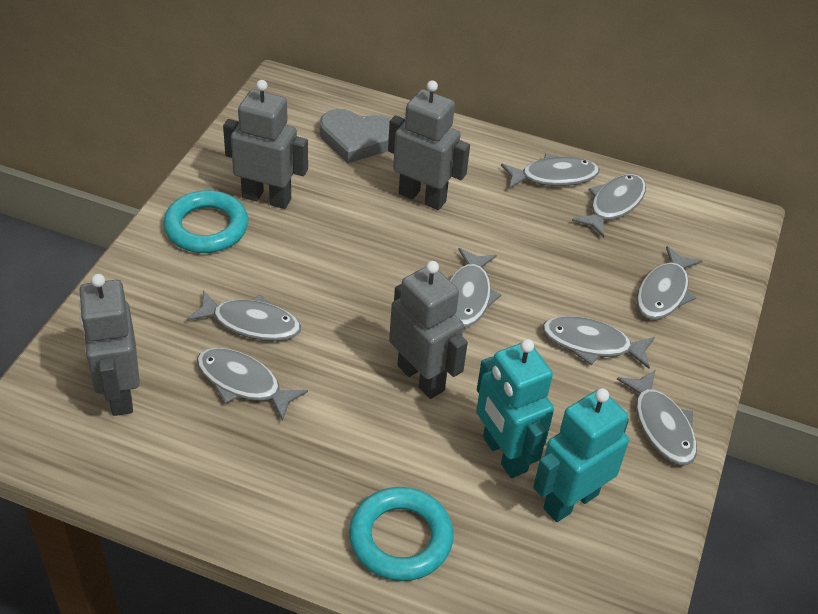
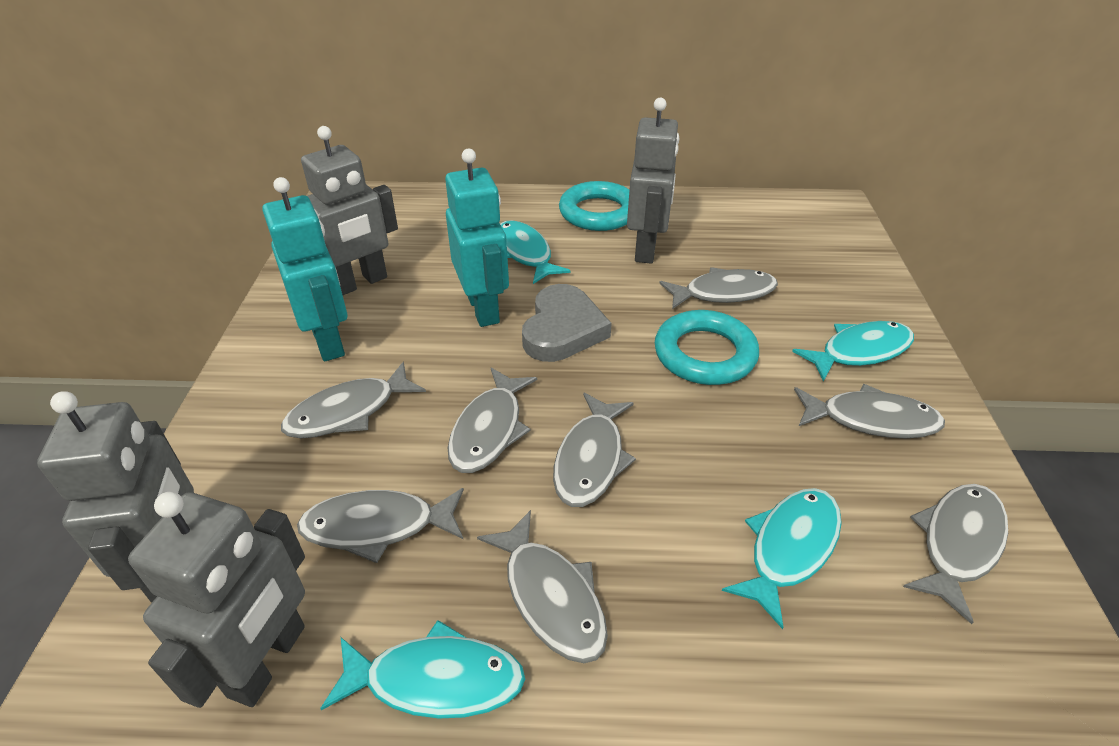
turquoise fish: 0 -> 4

